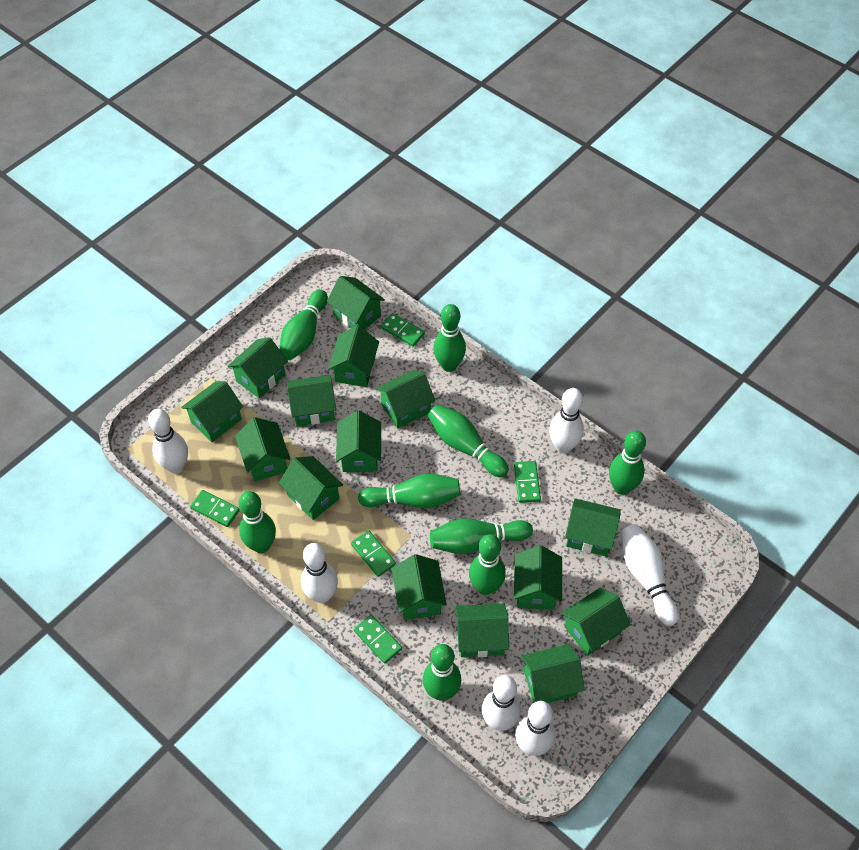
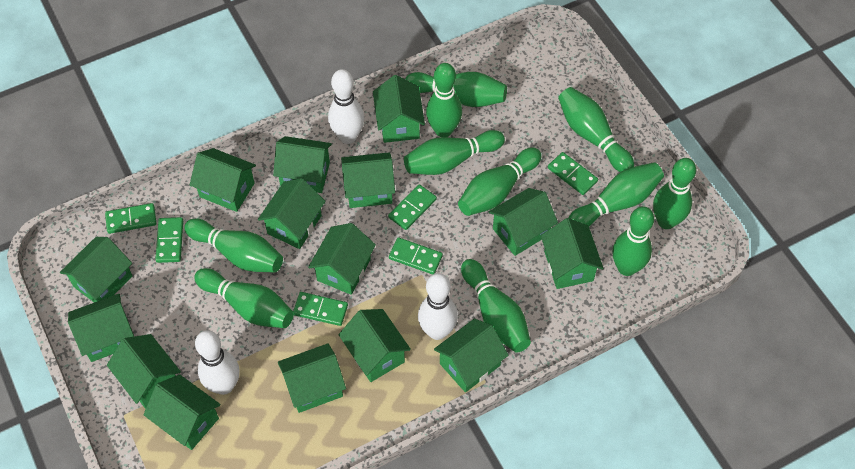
green bowling pin: 9 -> 11
green domino: 5 -> 6
white bowling pin: 6 -> 3

